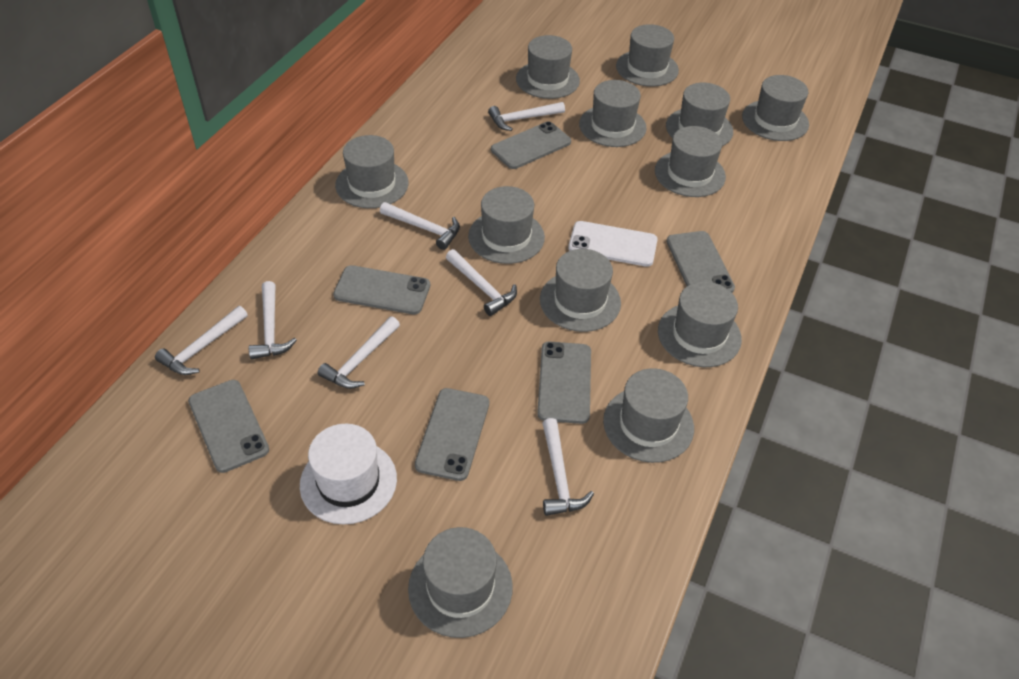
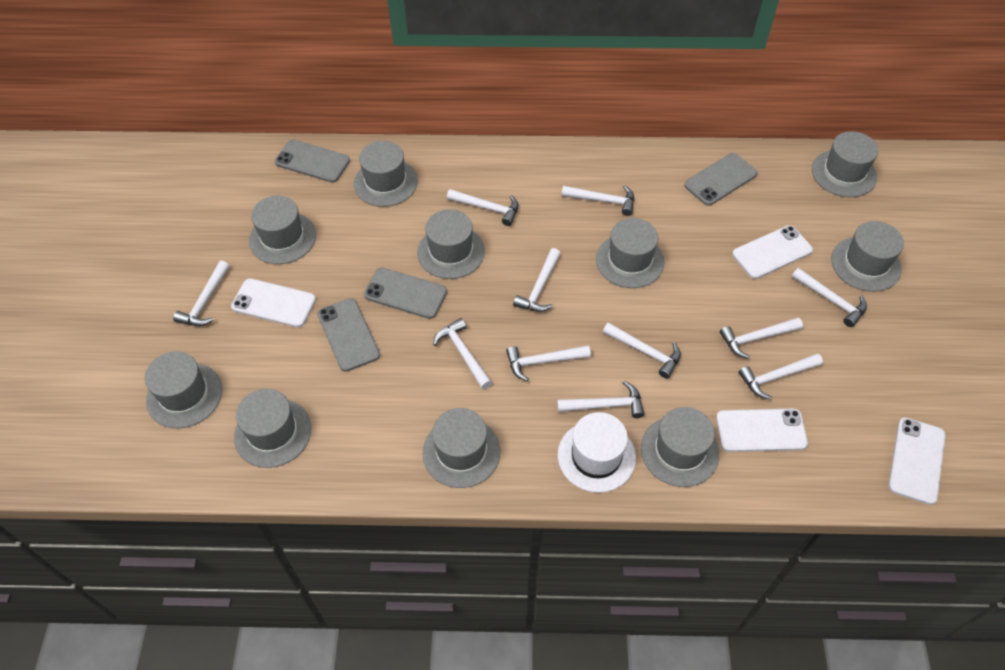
grey hat: 12 -> 10
grey phone: 6 -> 4
white hammer: 7 -> 11
white phone: 1 -> 4

